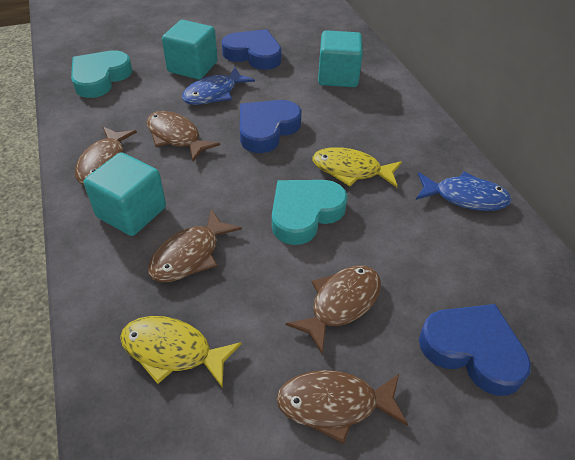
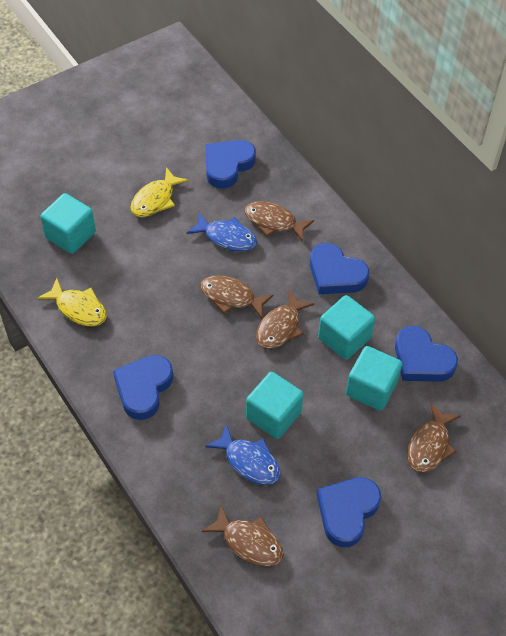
blue heart: 3 -> 5
turquoise cube: 3 -> 4
turquoise heart: 2 -> 0

